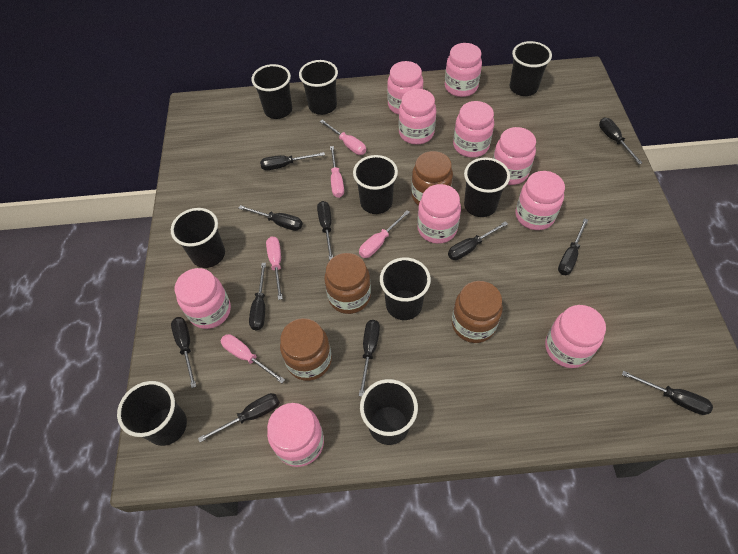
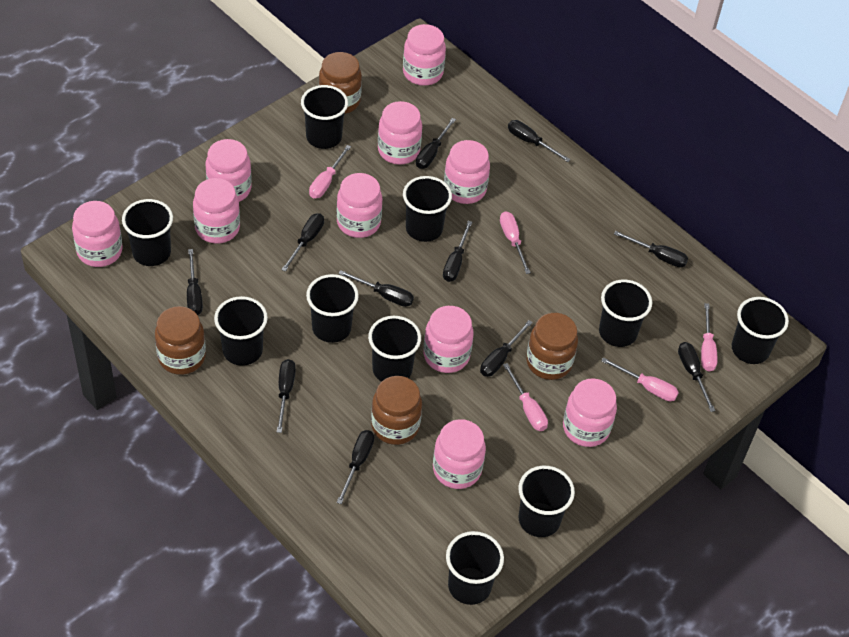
black cup: 9 -> 10

